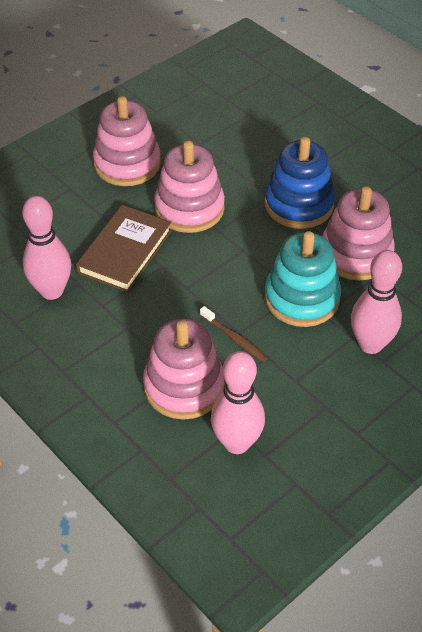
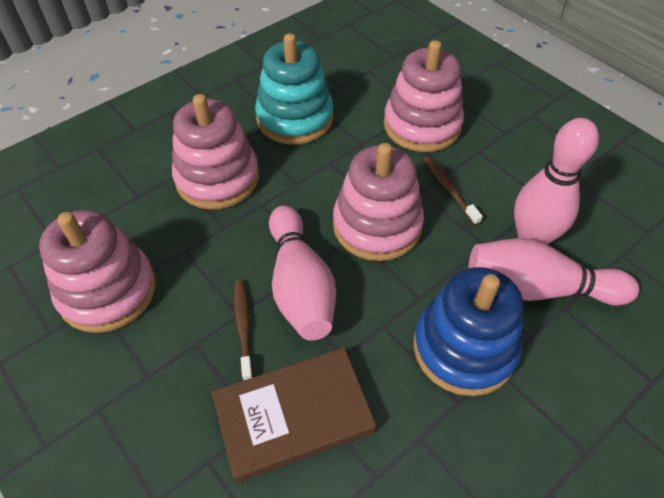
brown toothbrush: 1 -> 2

